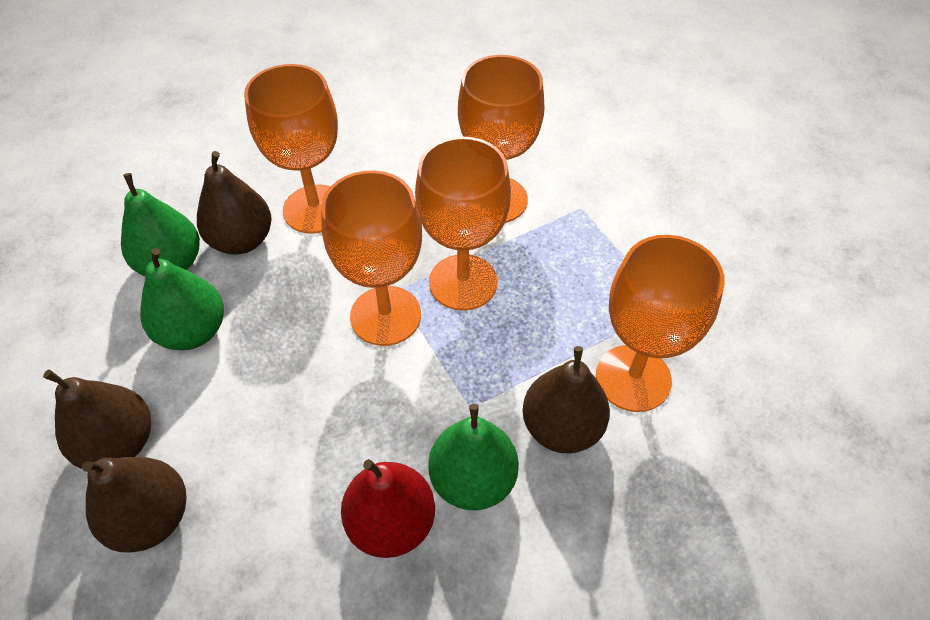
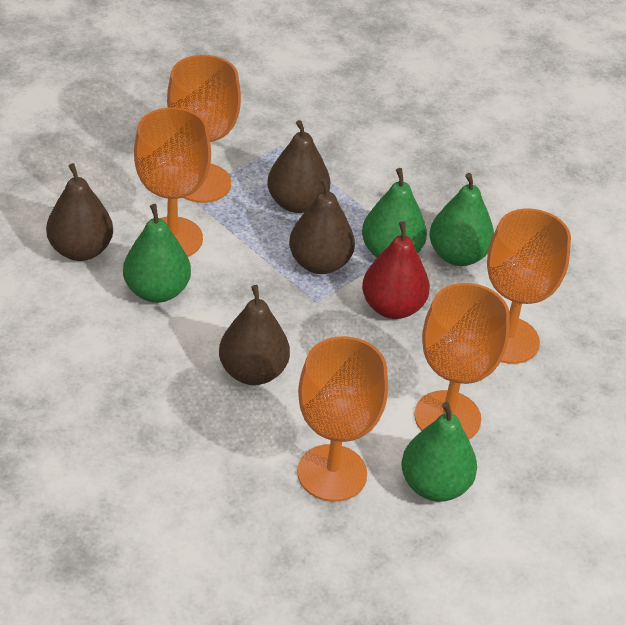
green pear: 3 -> 4

